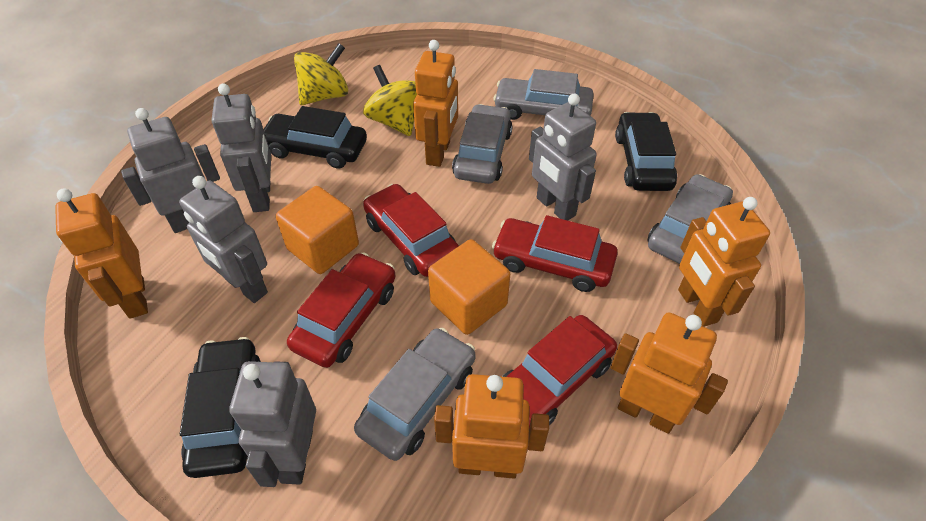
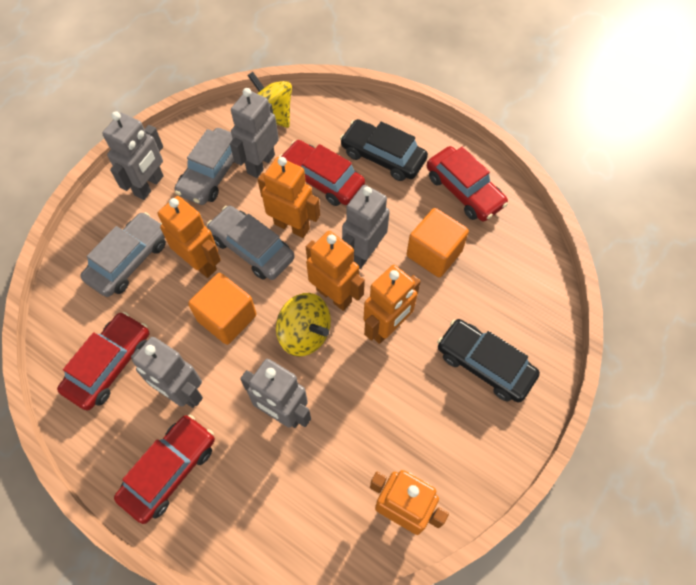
black car: 3 -> 2
grey car: 4 -> 3

